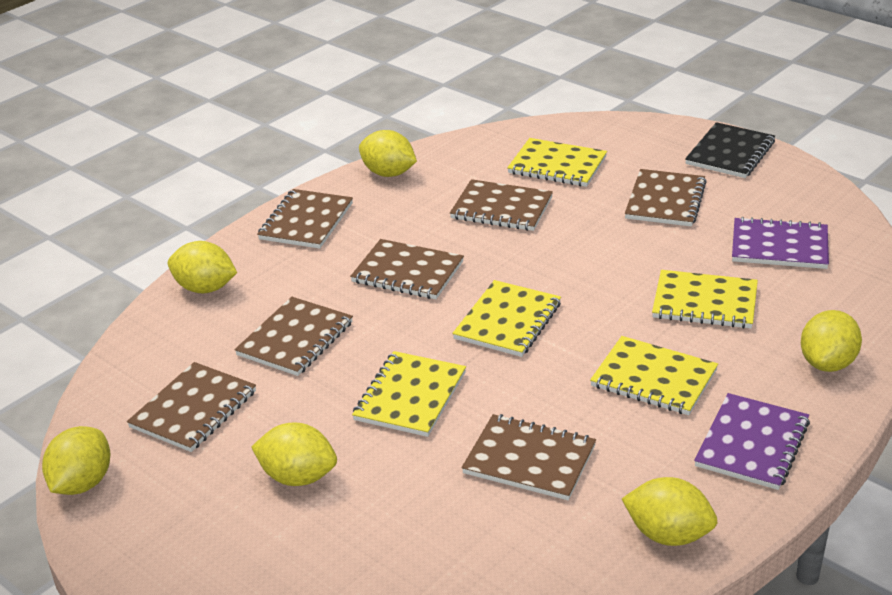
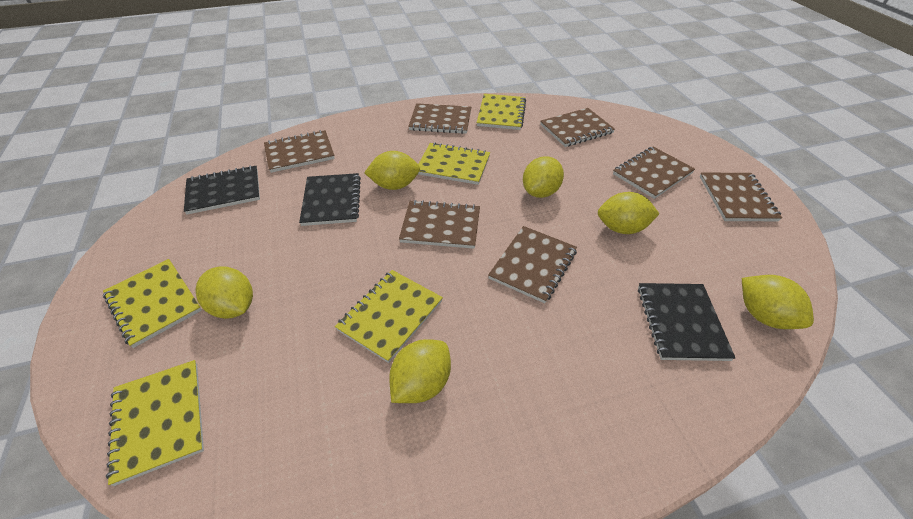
black notebook: 1 -> 3
purple notebook: 2 -> 0

